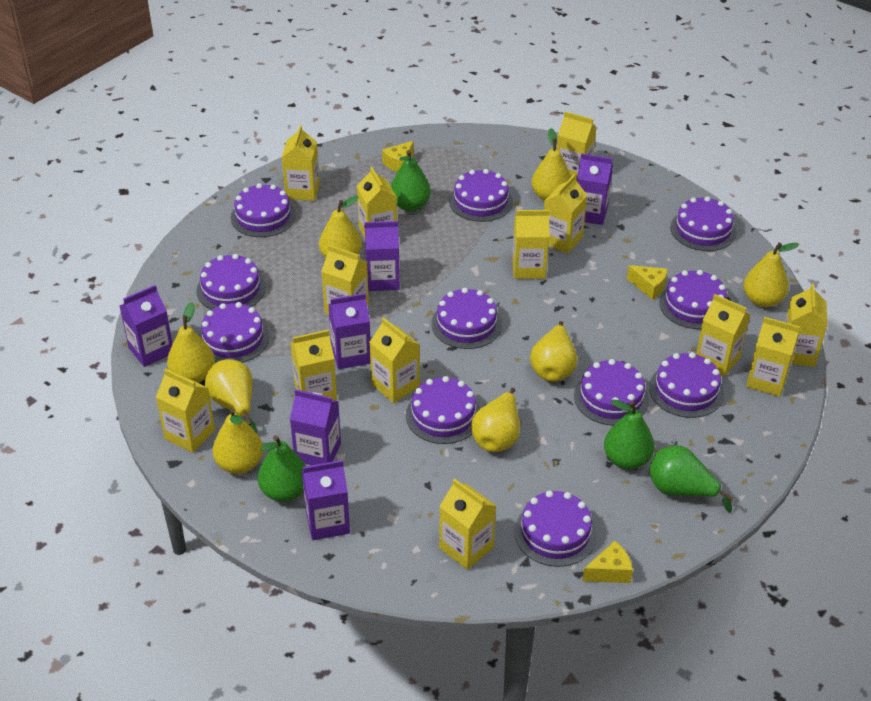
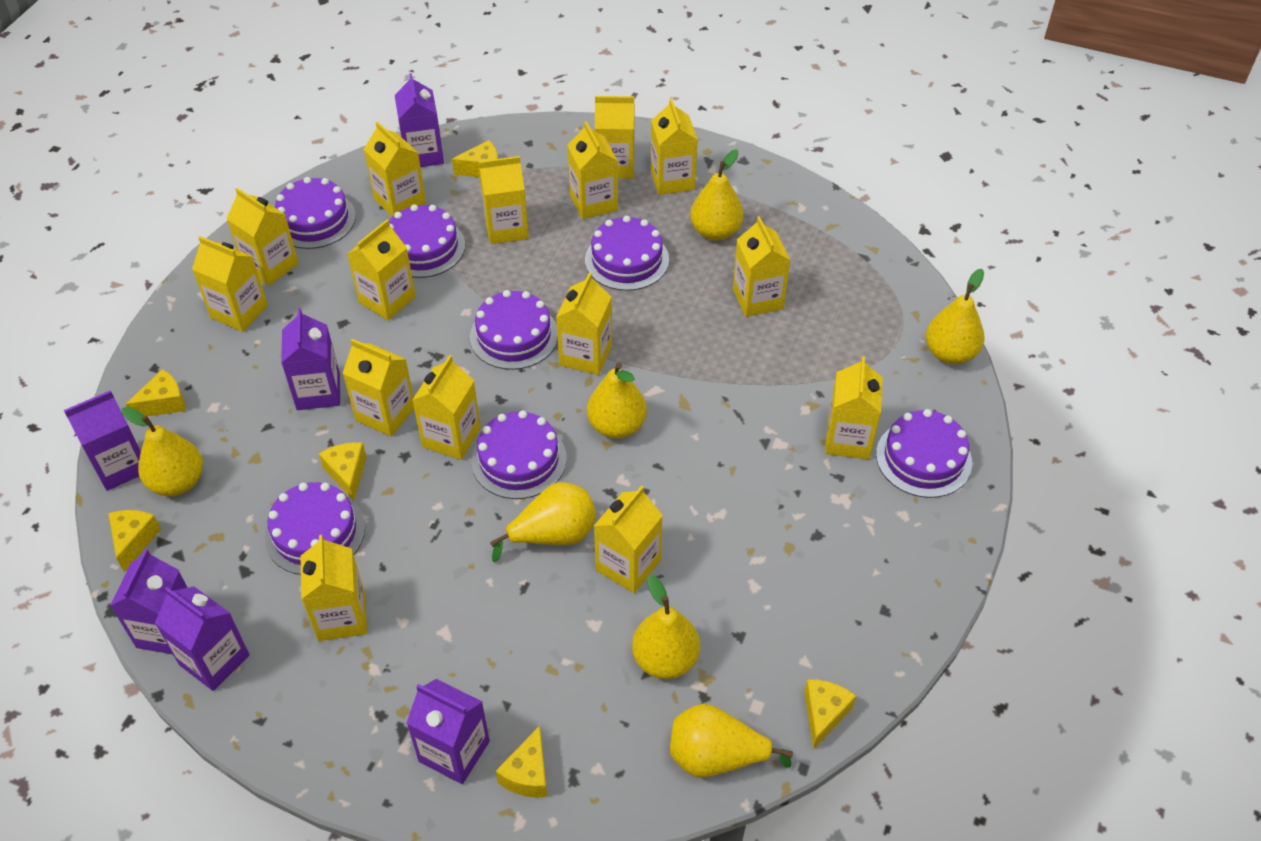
green pear: 4 -> 0
purple cake: 11 -> 7
yellow carton: 13 -> 15
yellow cheese: 3 -> 6
yellow pear: 8 -> 7

